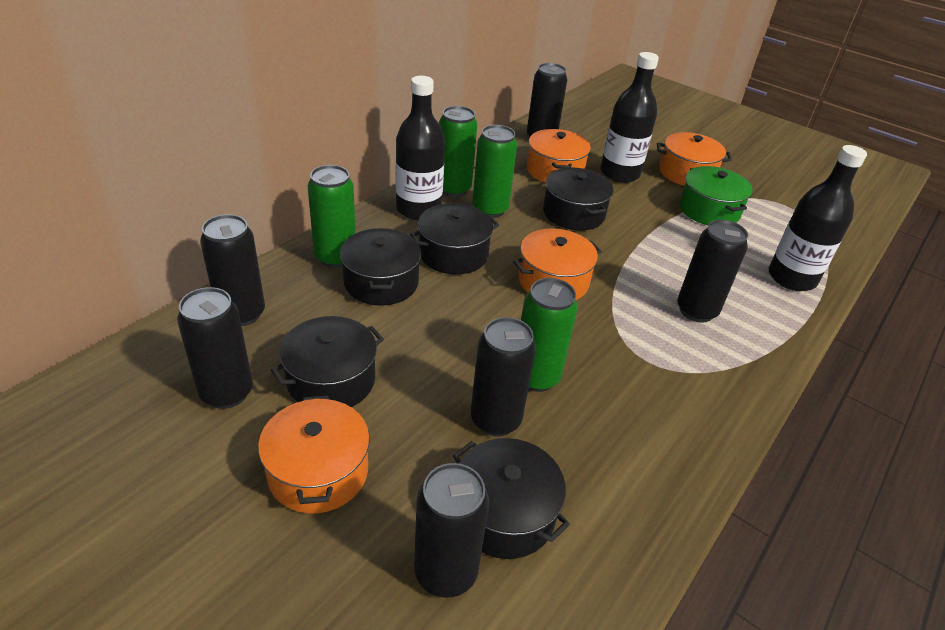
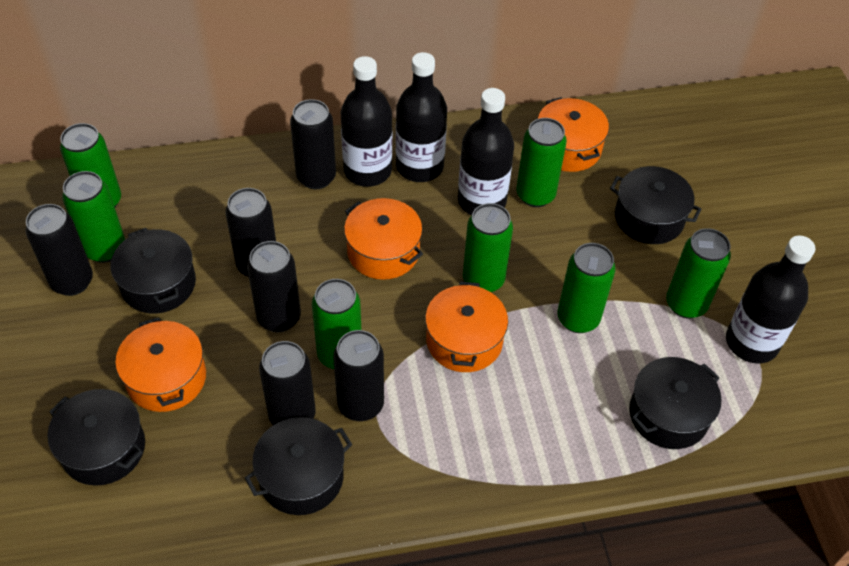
black bottle: 3 -> 4
green can: 4 -> 7
green pot: 1 -> 0

